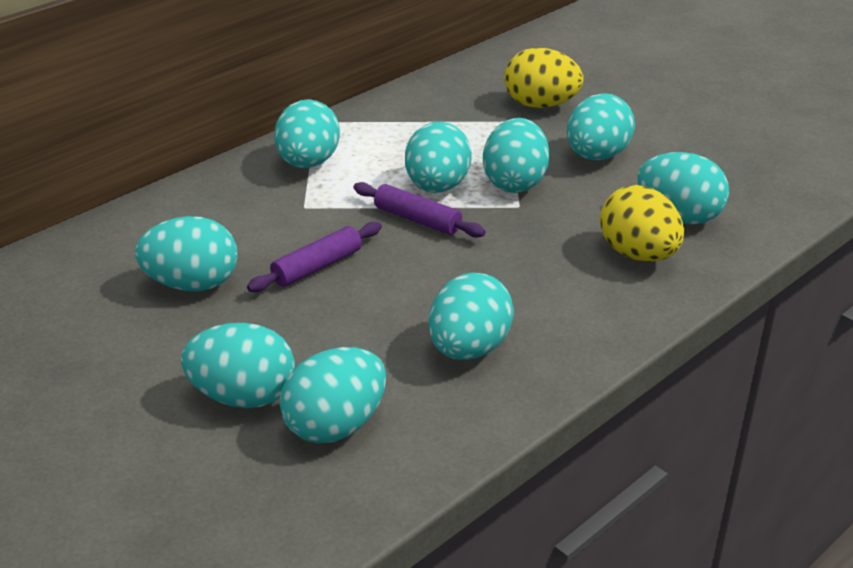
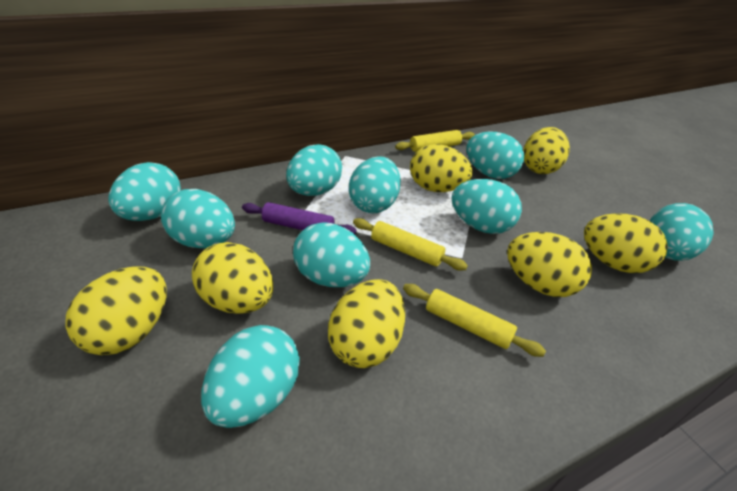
purple rolling pin: 2 -> 1
yellow egg: 2 -> 7
yellow rolling pin: 0 -> 3

